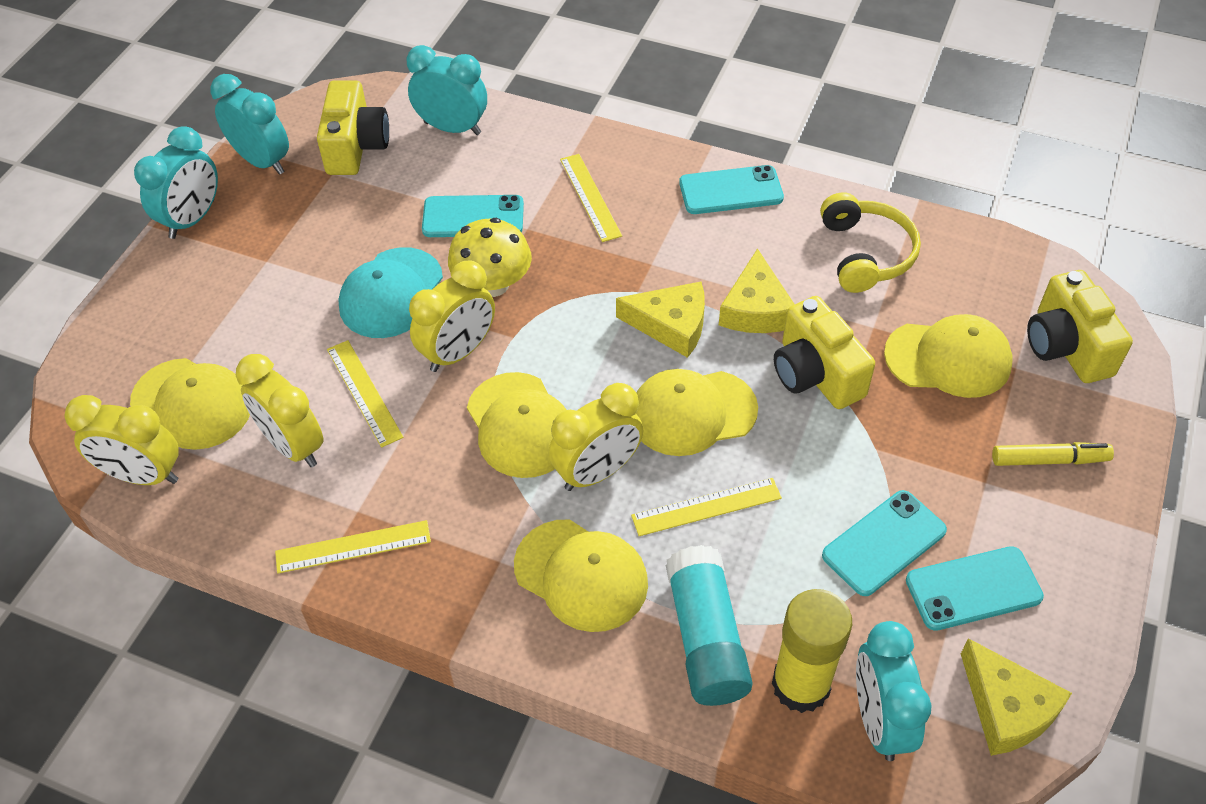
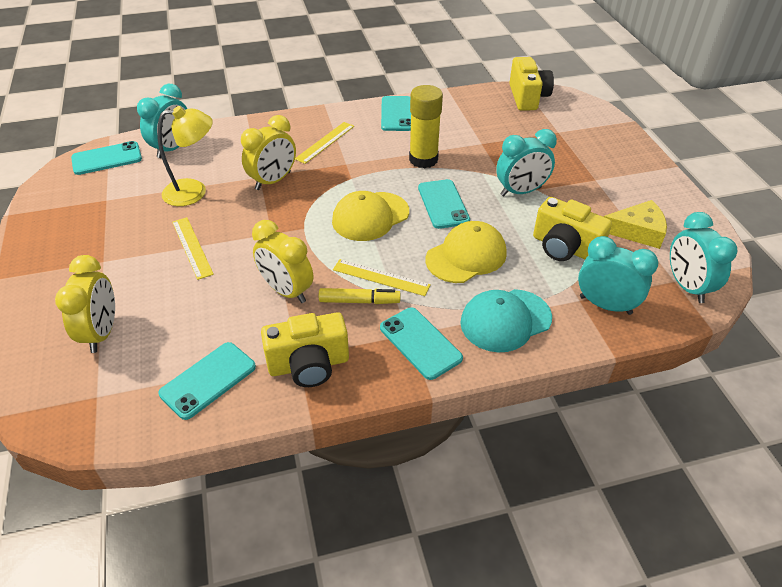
turquoise glue stick: 1 -> 0
turquoise phone: 4 -> 5
yellow cap: 5 -> 2
yellow cheese: 3 -> 1
yellow clock: 4 -> 3
yellow headphones: 1 -> 0
yellow lamp: 0 -> 1
yellow mushroom: 1 -> 0
yellow ruler: 4 -> 3

